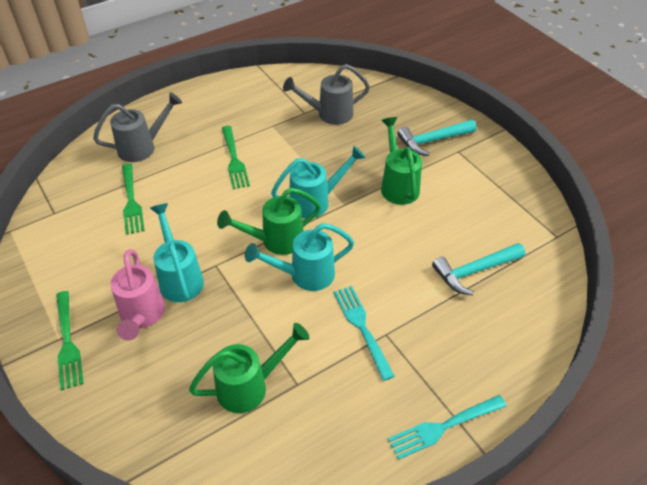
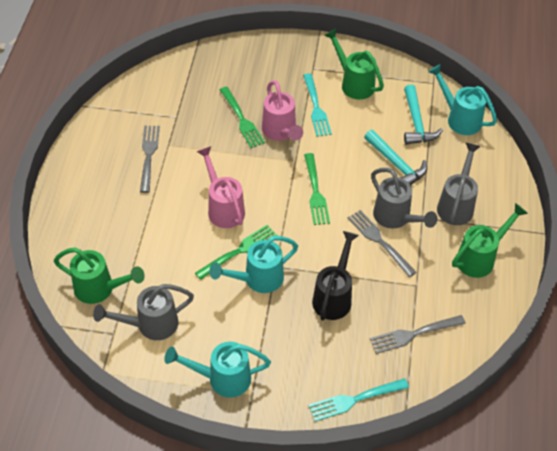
black watering can: 0 -> 1
grey fork: 0 -> 3
grey watering can: 2 -> 3
pink watering can: 1 -> 2

